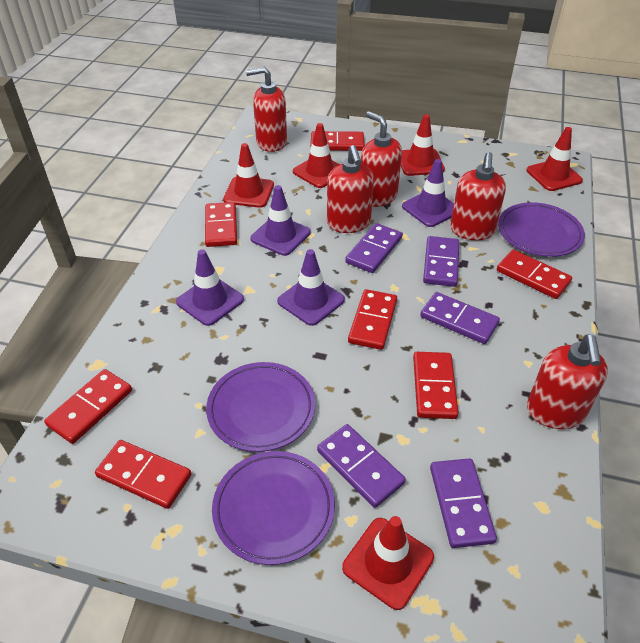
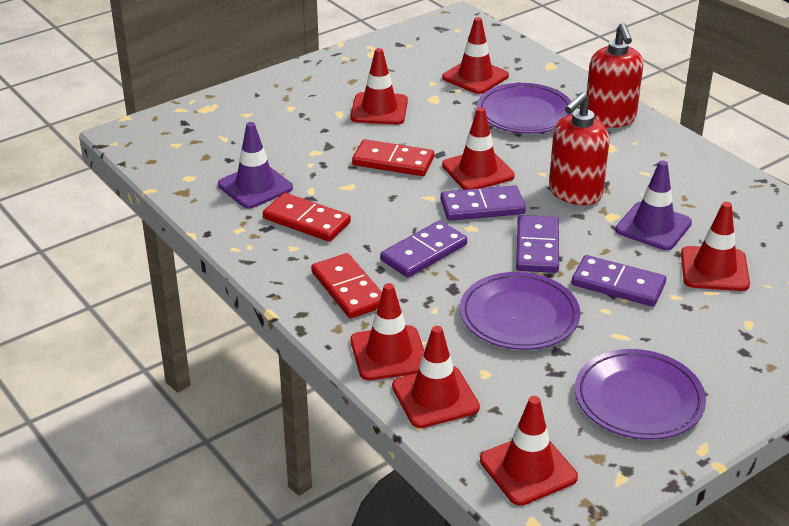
purple domino: 5 -> 4
purple traffic cone: 4 -> 2
red domino: 7 -> 3
red soap dispenser: 5 -> 2
red traffic cone: 5 -> 7

